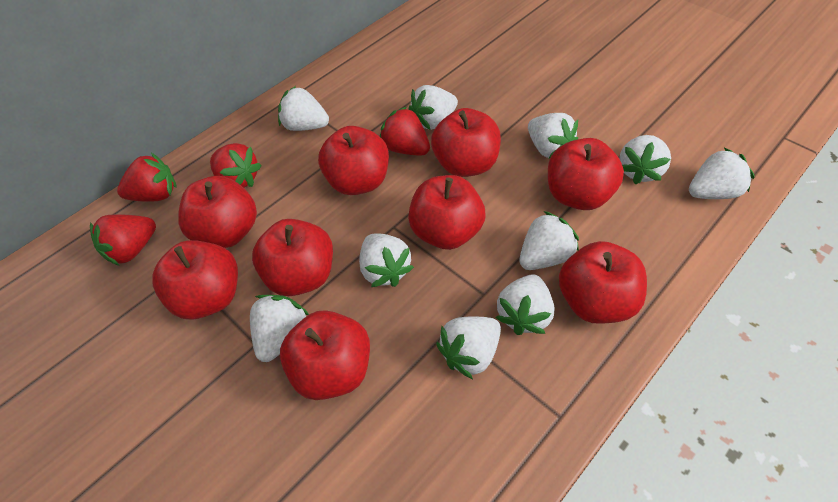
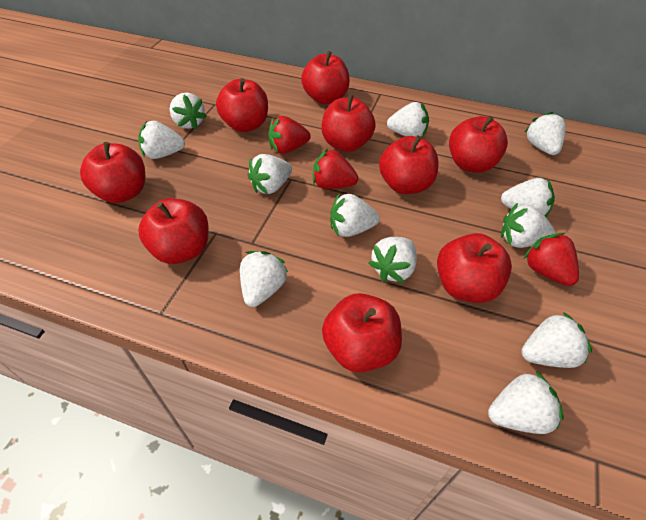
red strawberry: 4 -> 3
white strawberry: 10 -> 12

